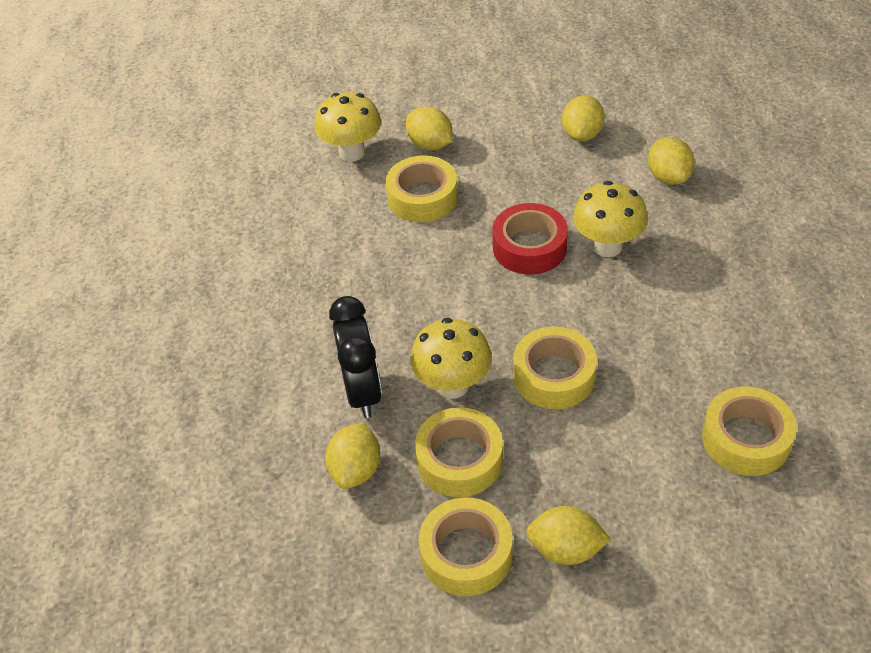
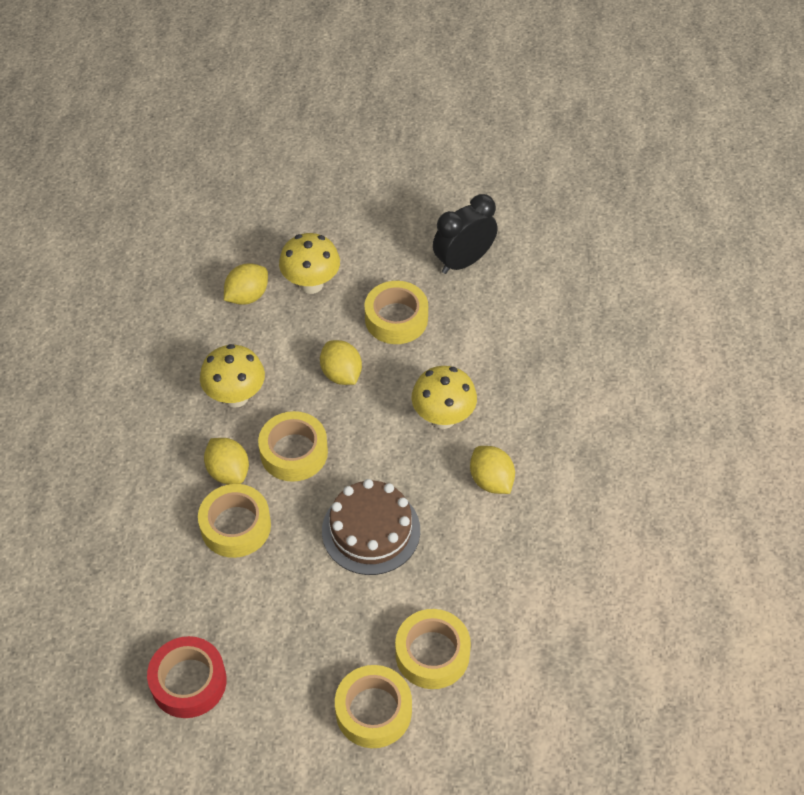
brown cake: 0 -> 1
yellow lemon: 5 -> 4

